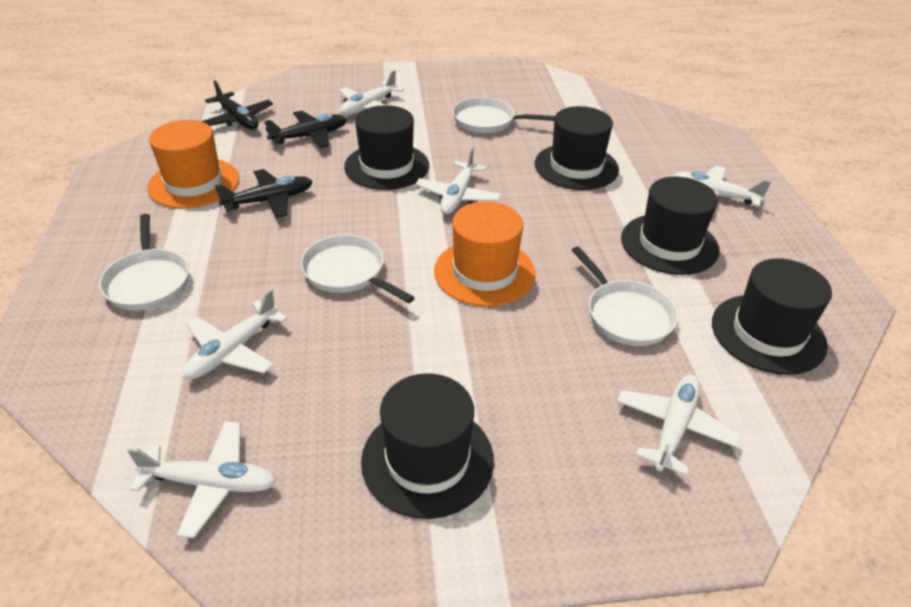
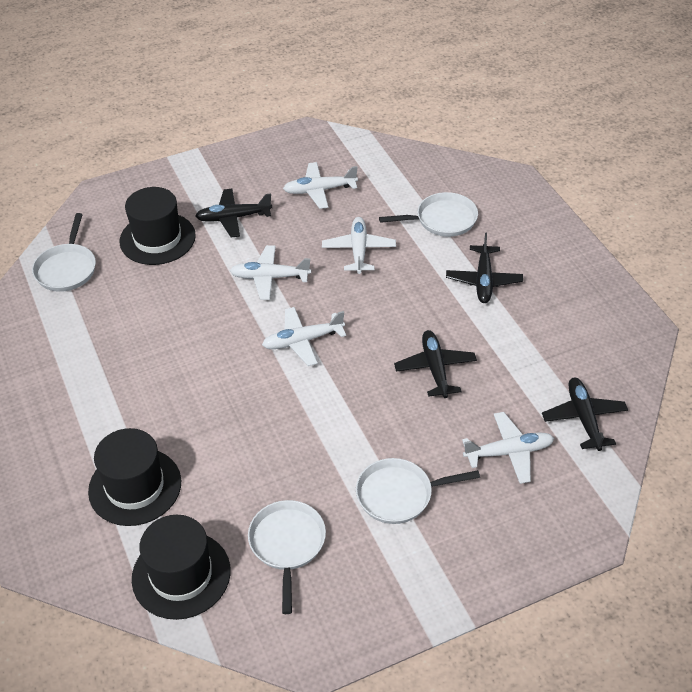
black hat: 5 -> 3
black plane: 3 -> 4
orange hat: 2 -> 0
white plane: 6 -> 5

